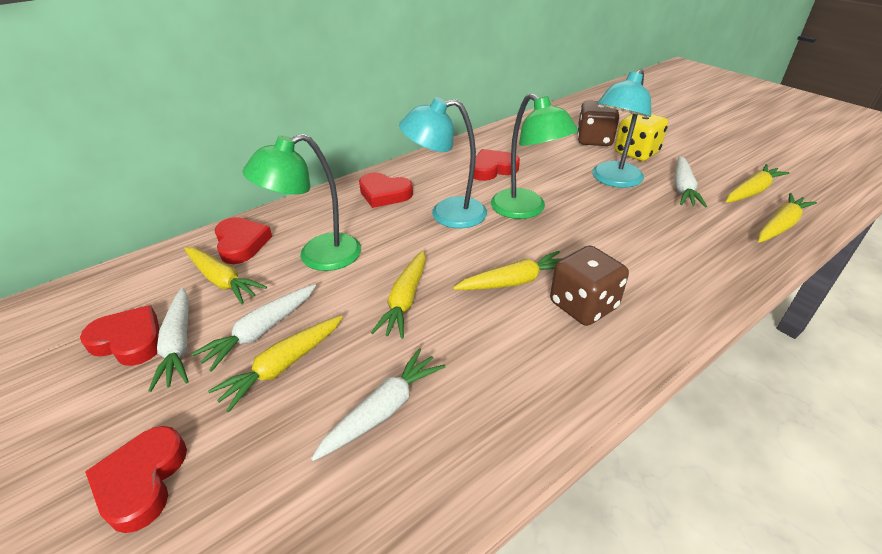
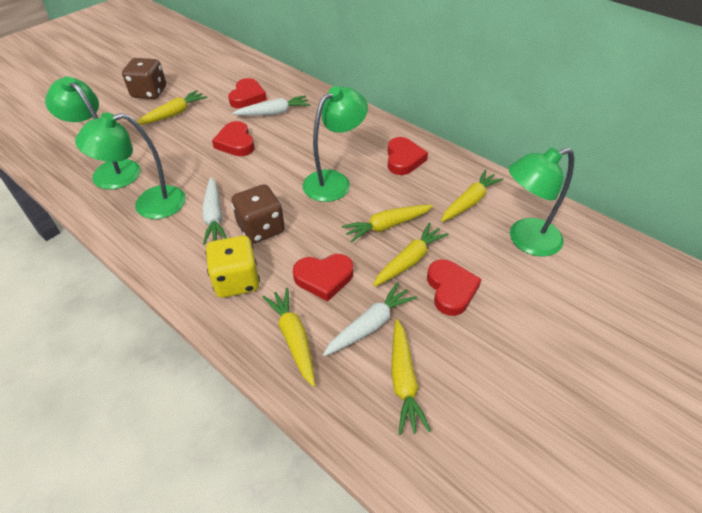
green lamp: 2 -> 4
turquoise lamp: 2 -> 0
white carrot: 4 -> 3

